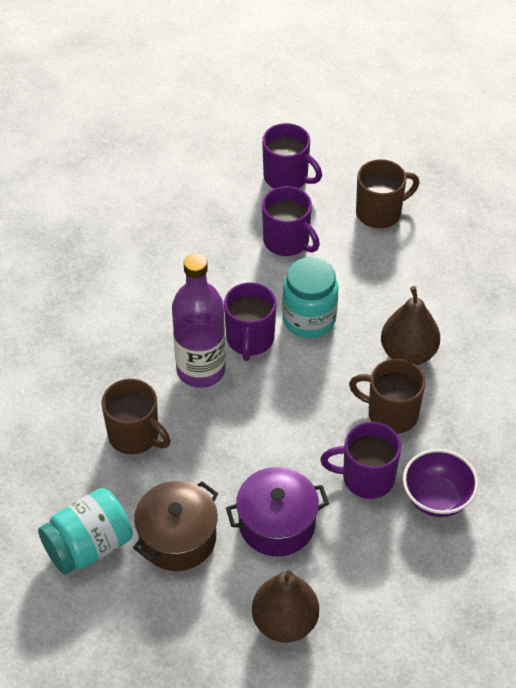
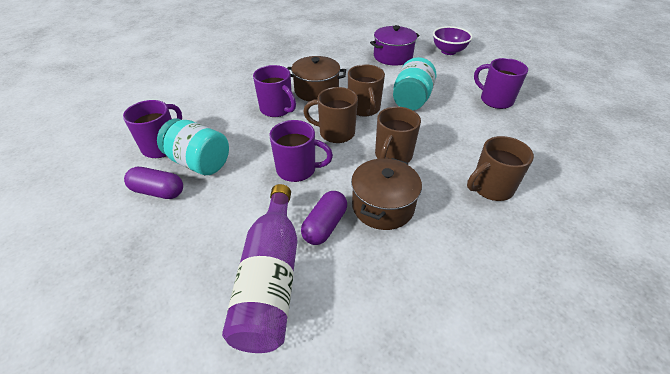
brown mug: 3 -> 4
brown pear: 2 -> 0
brown pot: 1 -> 2
purple capsule: 0 -> 2

